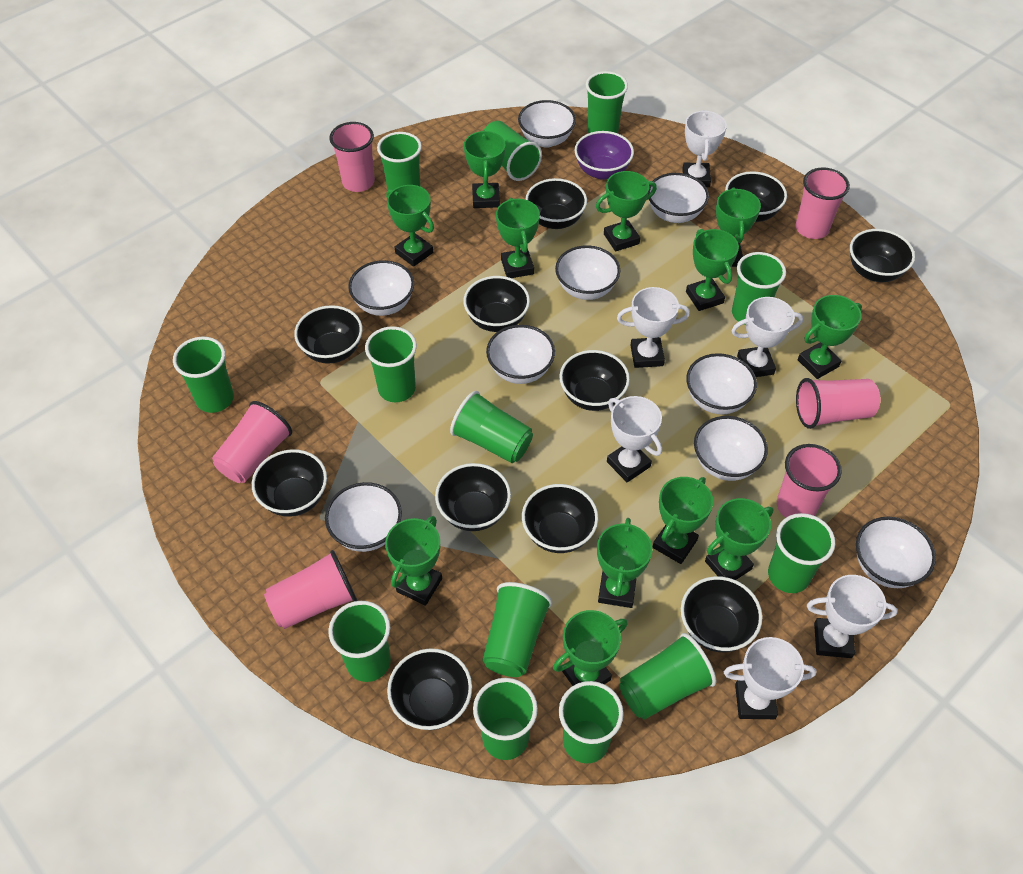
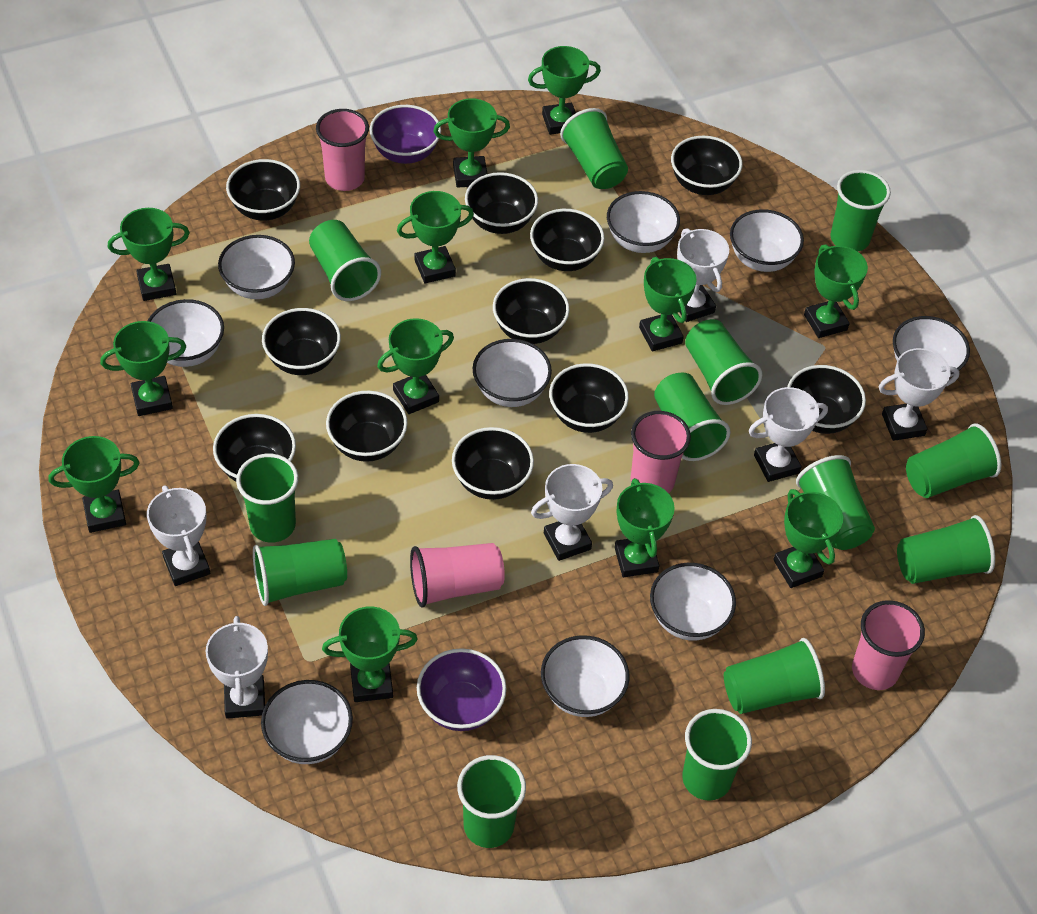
pink cup: 6 -> 4
purple bowl: 1 -> 2

